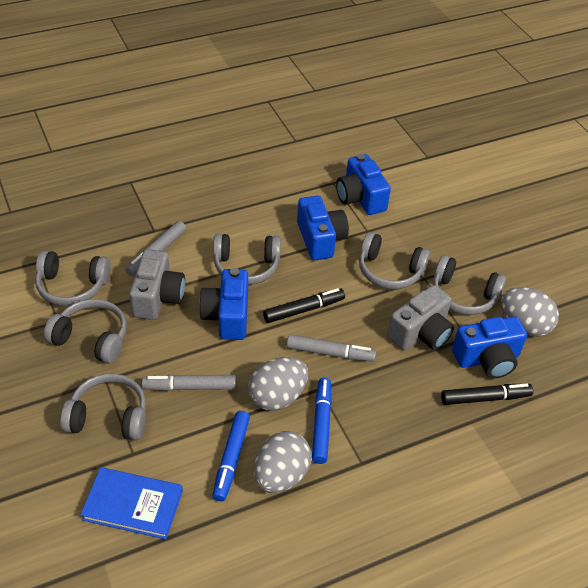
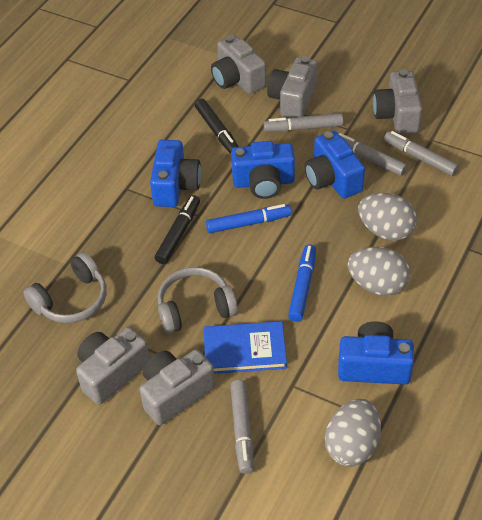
grey camera: 2 -> 5
grey headphones: 6 -> 2
grey marker: 3 -> 4

